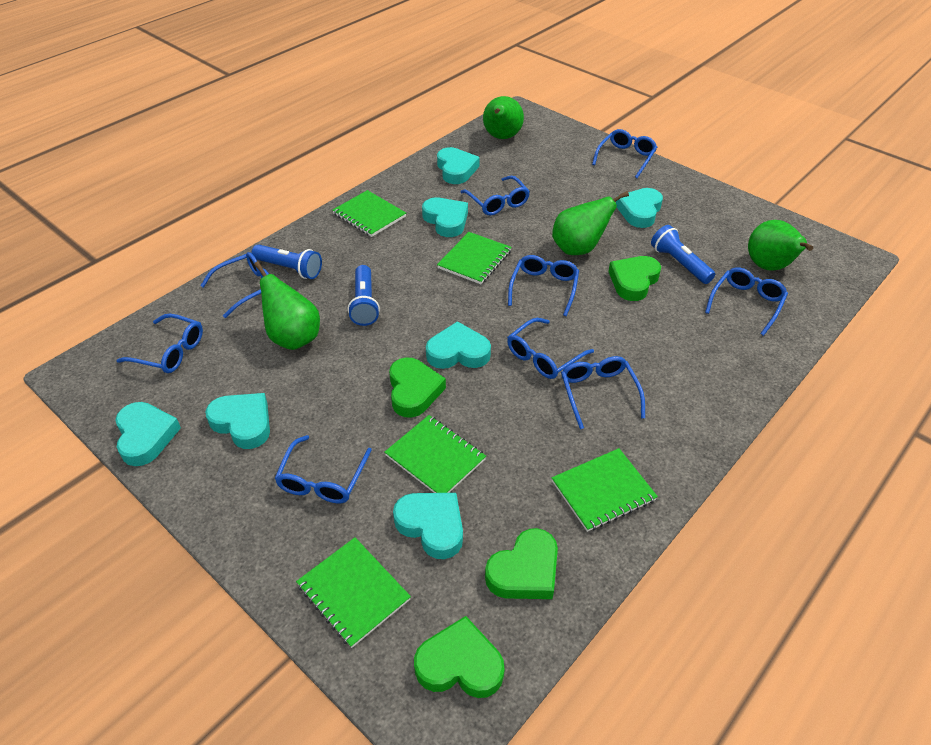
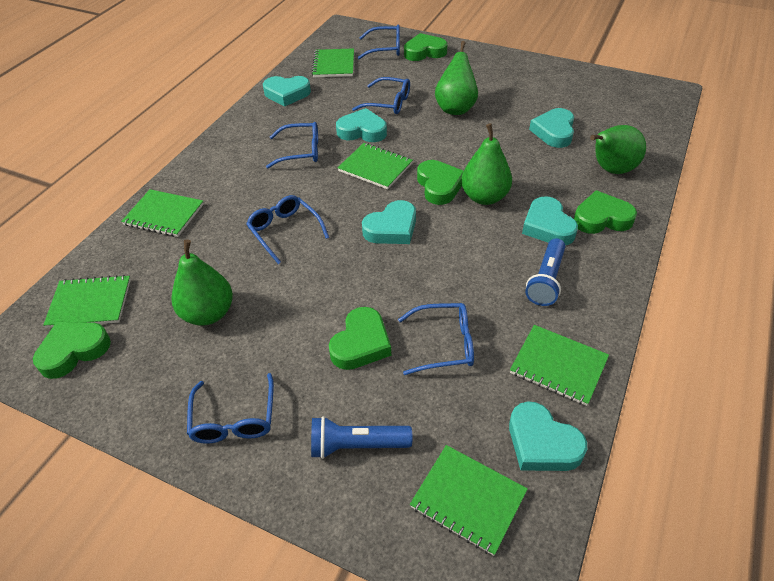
blue flashlight: 3 -> 2
blue glasses: 9 -> 6
green heart: 4 -> 5
green notebook: 5 -> 6
turquoise heart: 7 -> 6

